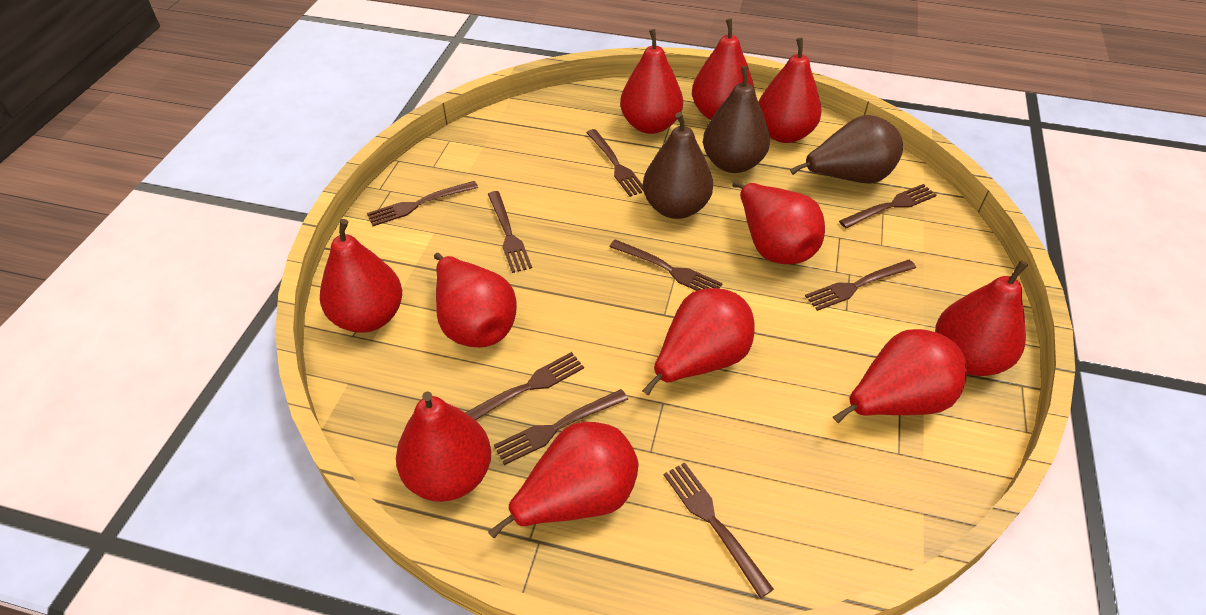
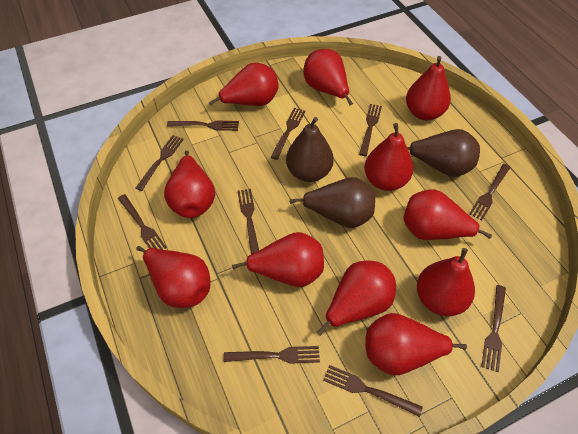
brown fork: 9 -> 10

